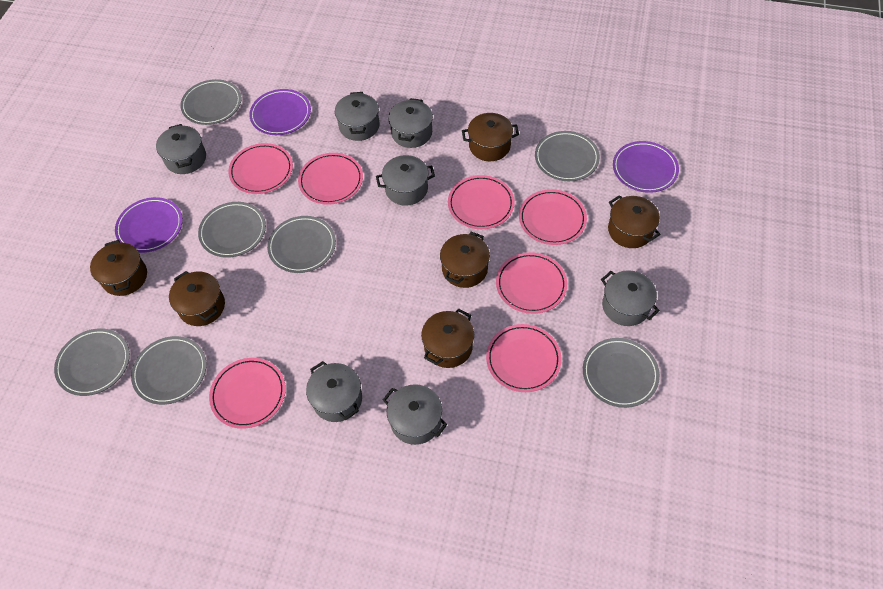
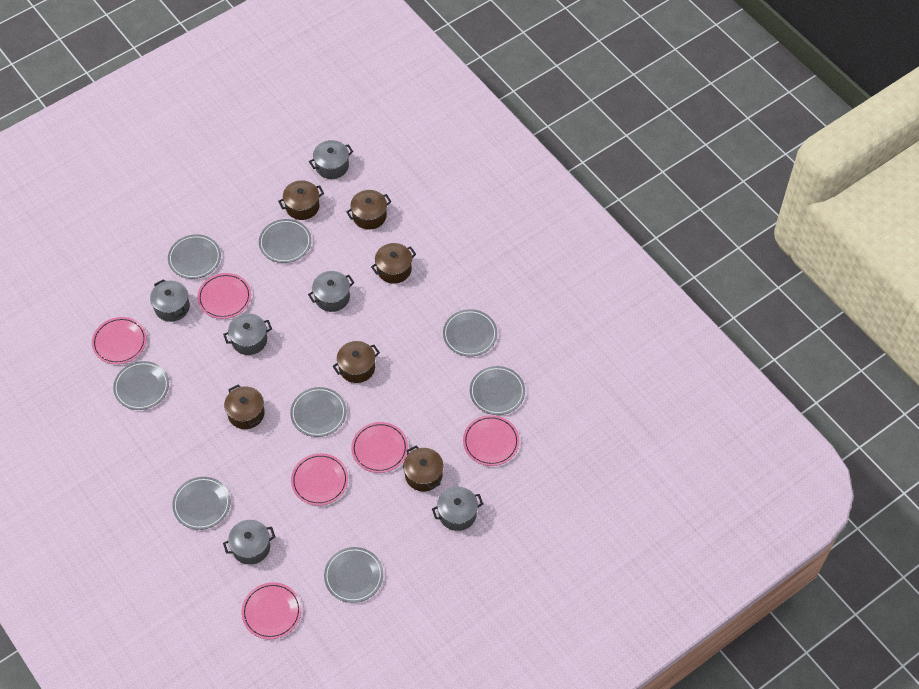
grey plate: 7 -> 8
grey pot: 7 -> 6
pink plate: 7 -> 6
purple plate: 3 -> 0

